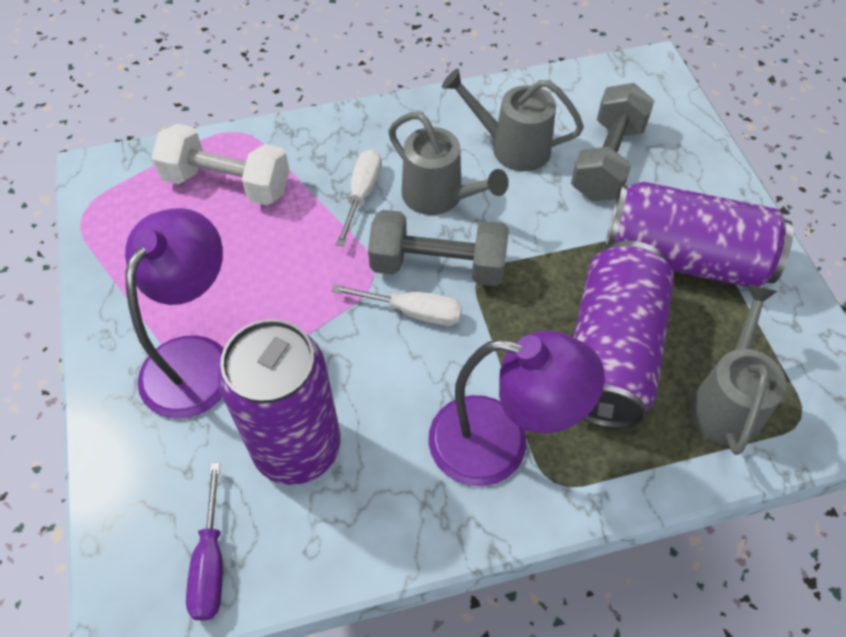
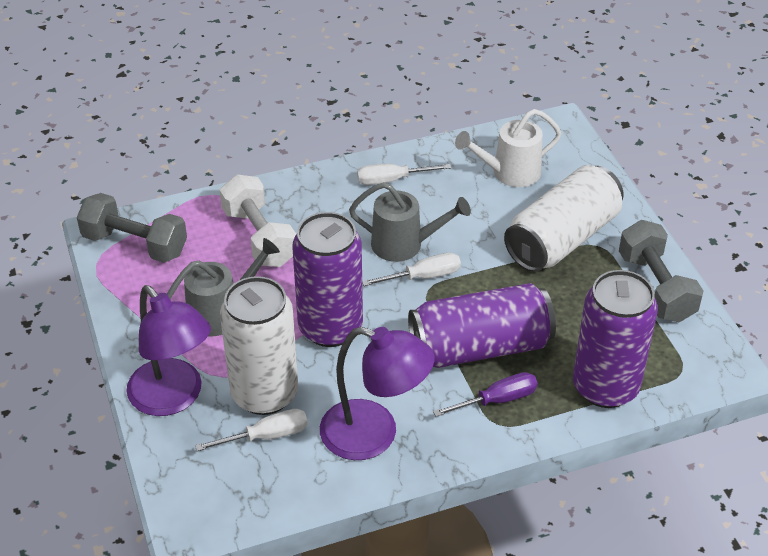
grey watering can: 3 -> 2
white can: 0 -> 2
white screwdriver: 2 -> 3
white watering can: 0 -> 1

